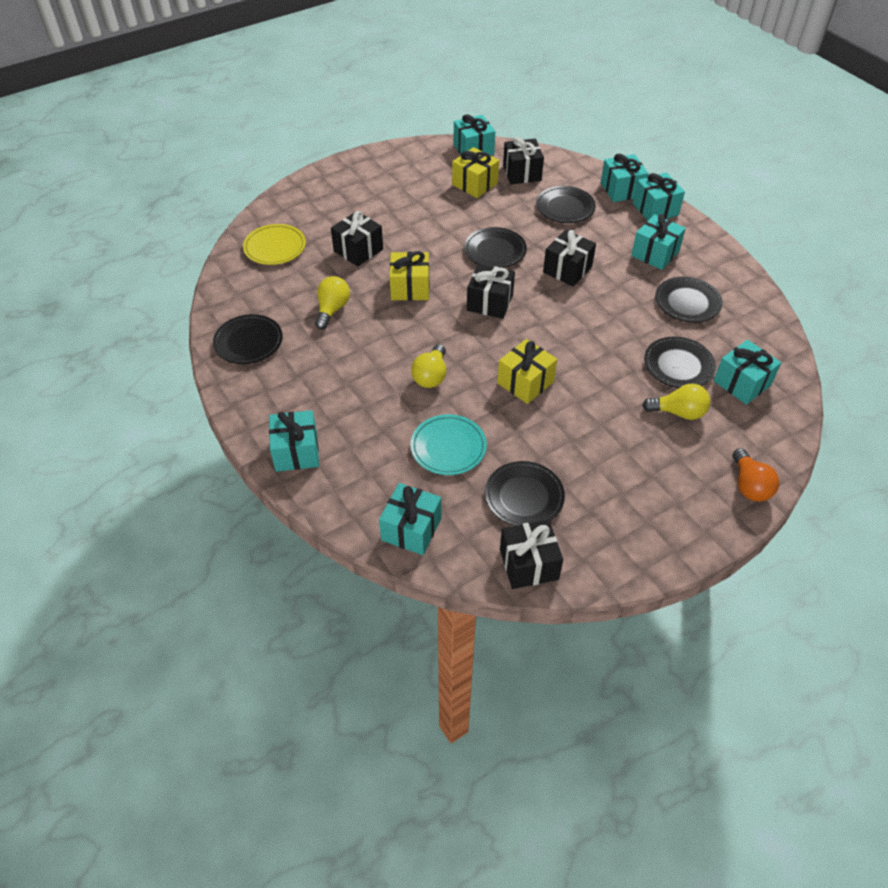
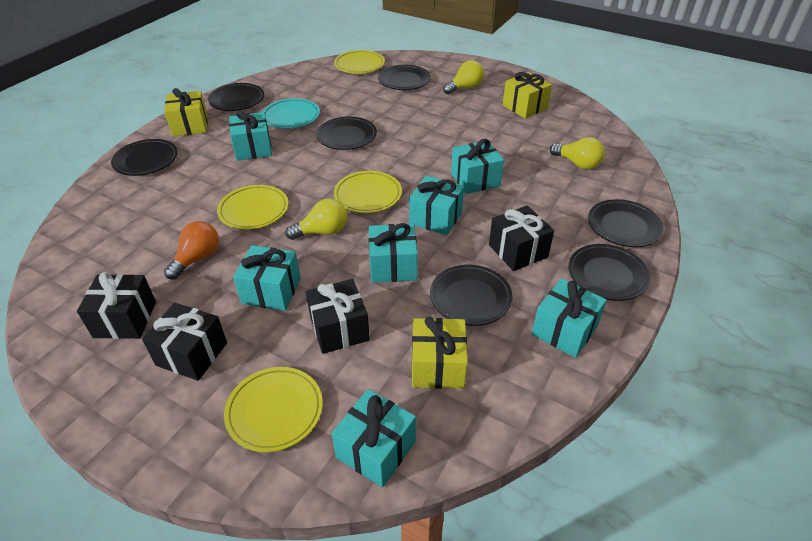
black gift: 5 -> 4
black plate: 6 -> 7
yellow plate: 1 -> 4

